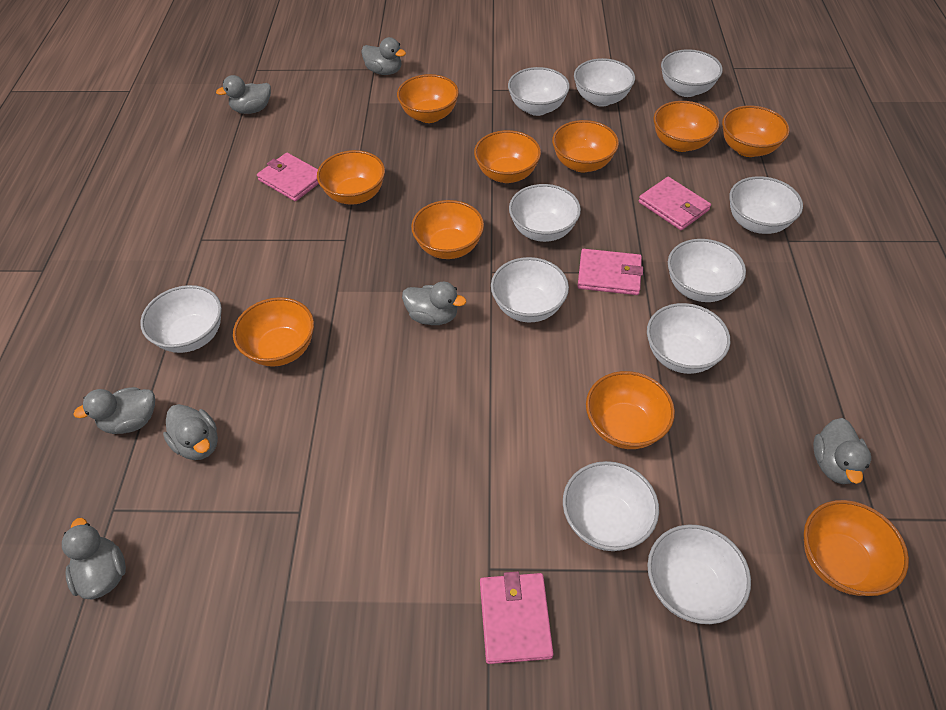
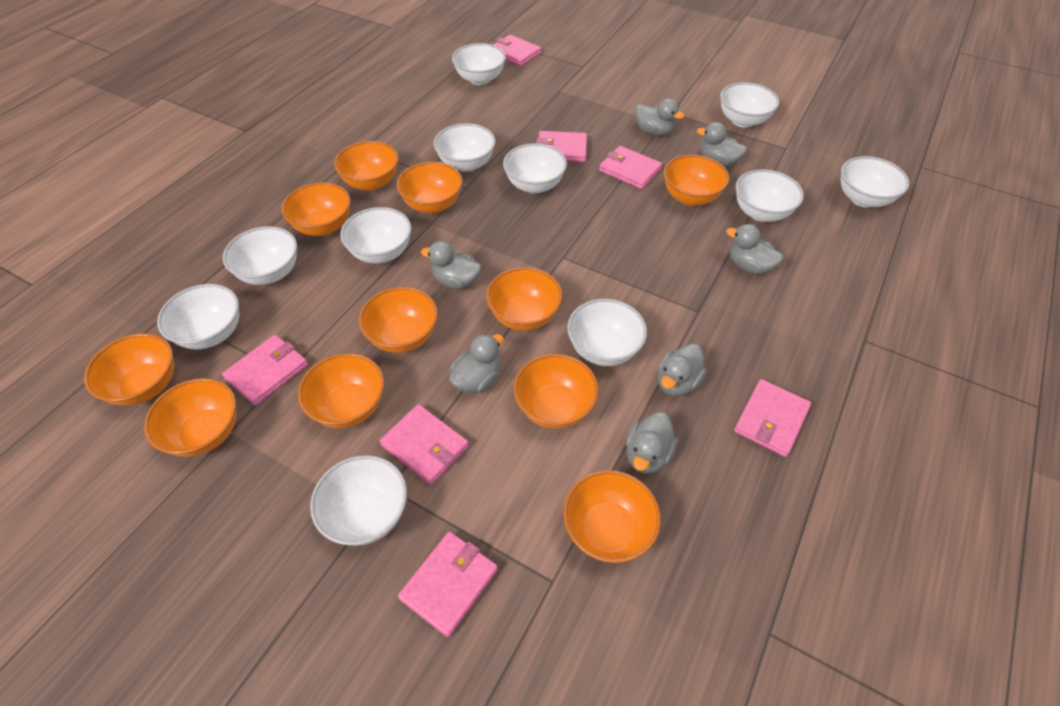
orange bowl: 10 -> 11
pink wallet: 4 -> 7

